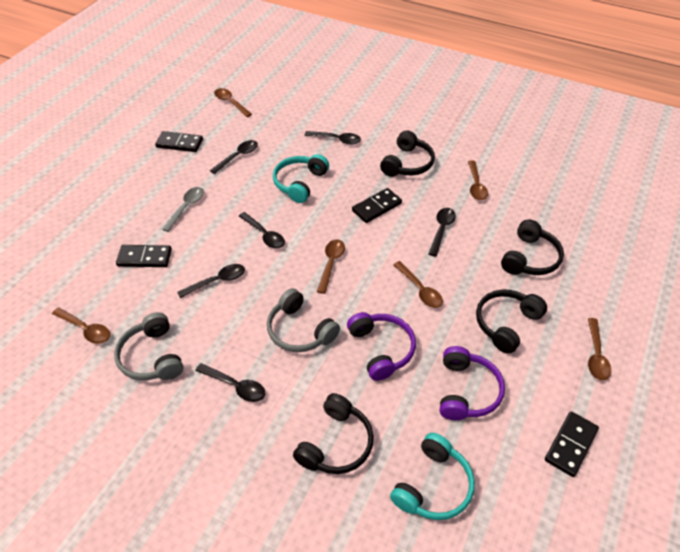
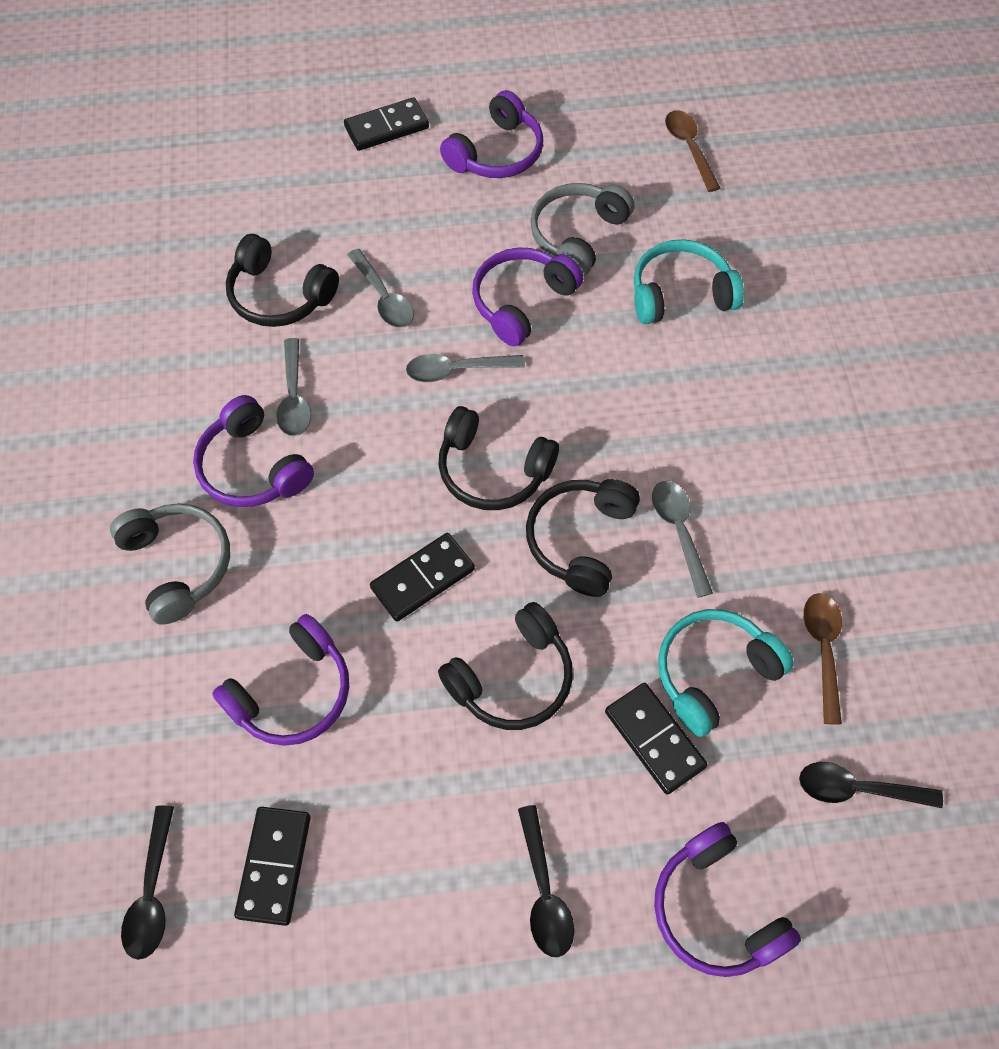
black spoon: 6 -> 3
brown spoon: 6 -> 2
grey spoon: 1 -> 4
purple headphones: 2 -> 5

